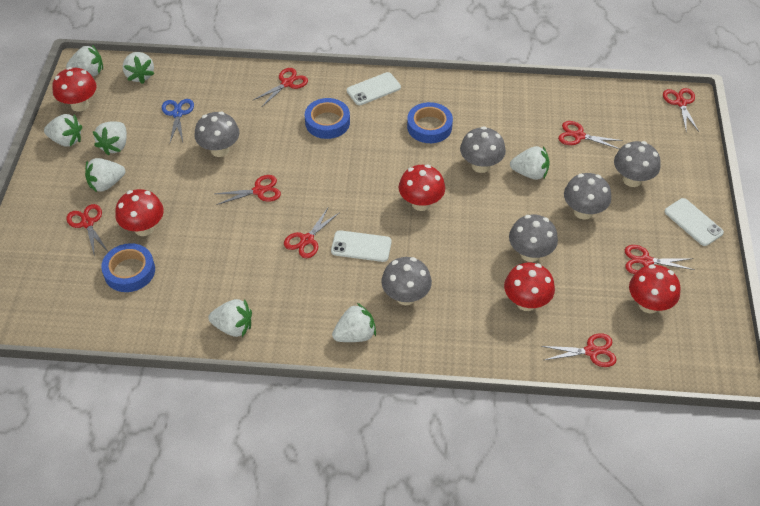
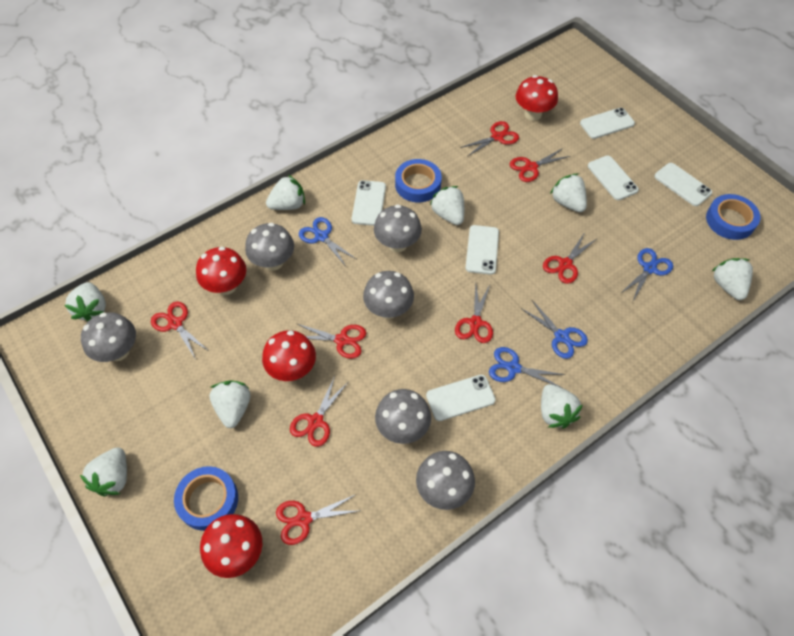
blue scissors: 1 -> 4
red mushroom: 5 -> 4
white phone: 3 -> 6

